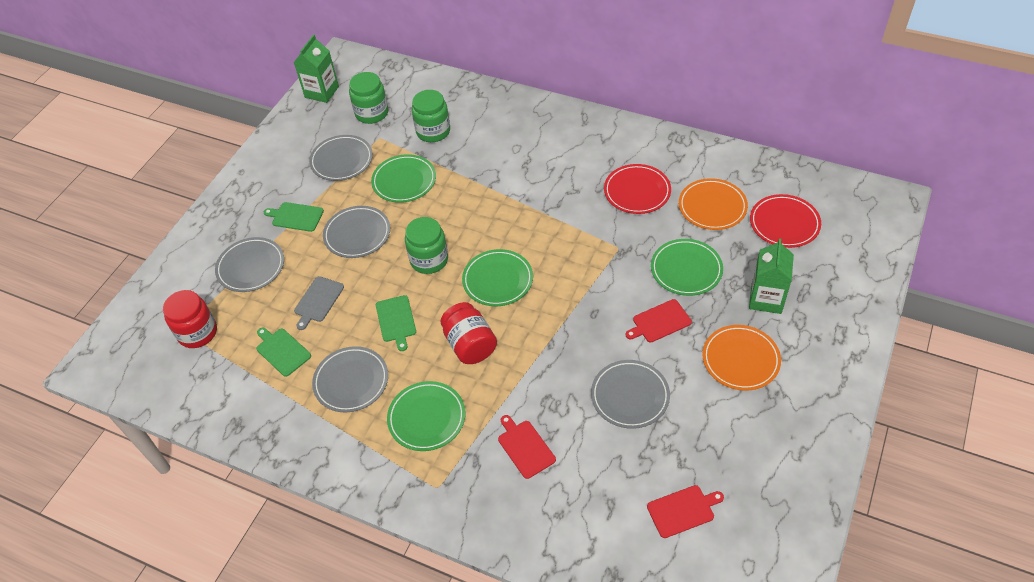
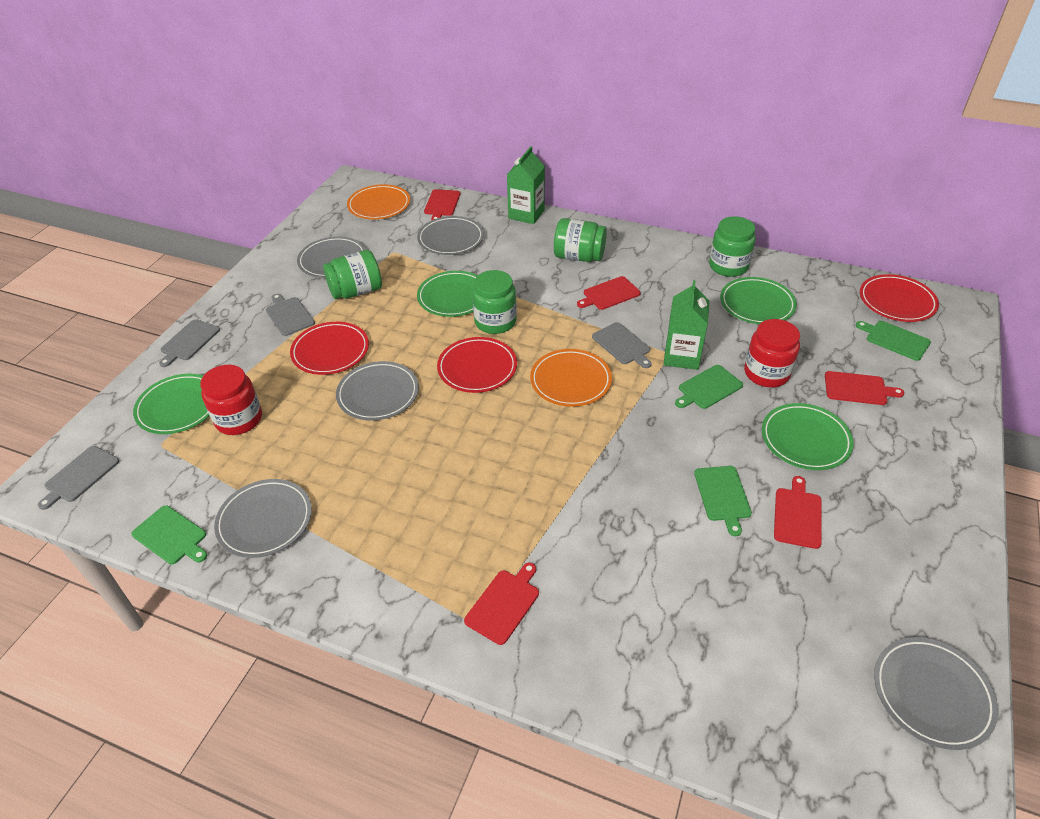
green cutting board: 3 -> 4
green jar: 3 -> 4
grey cutting board: 1 -> 4
red cutting board: 3 -> 5
red plate: 2 -> 3

